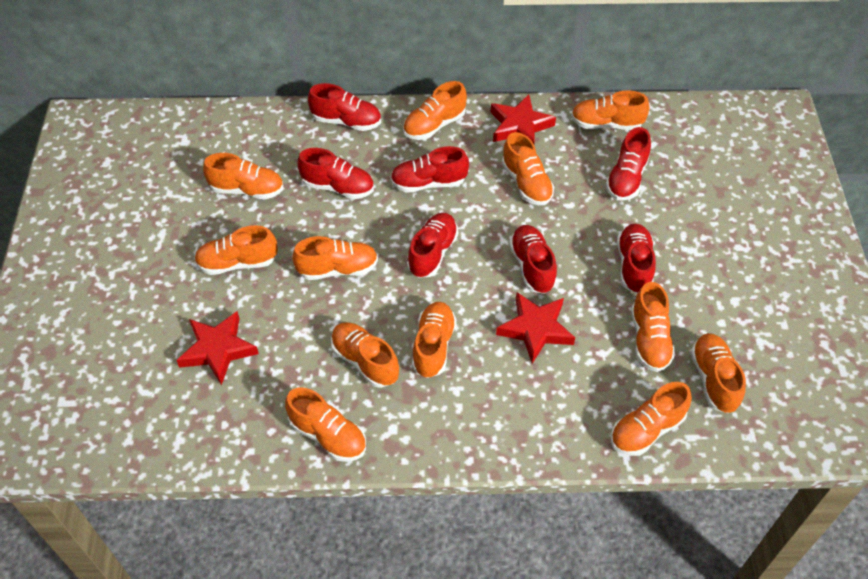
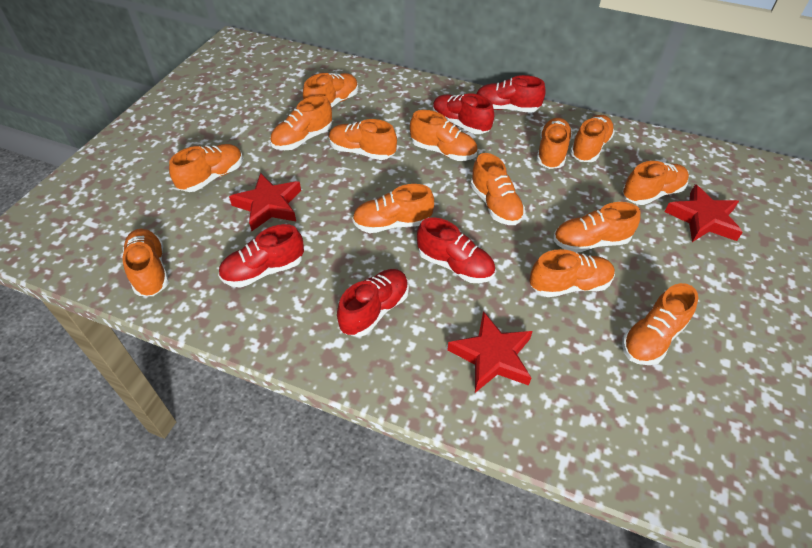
orange shoe: 12 -> 14
red shoe: 7 -> 5

